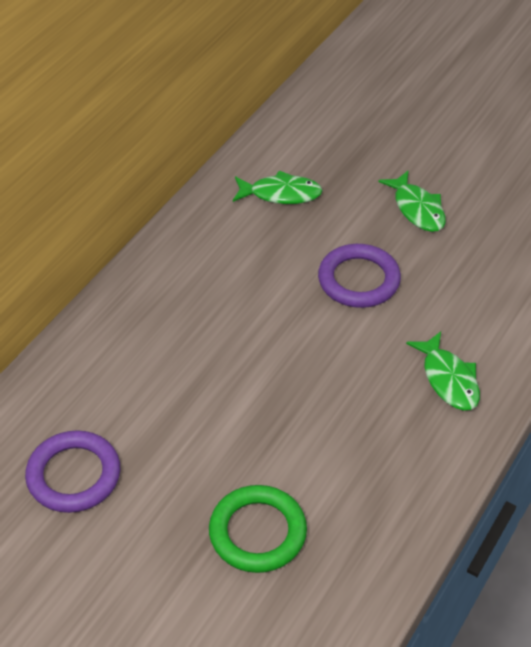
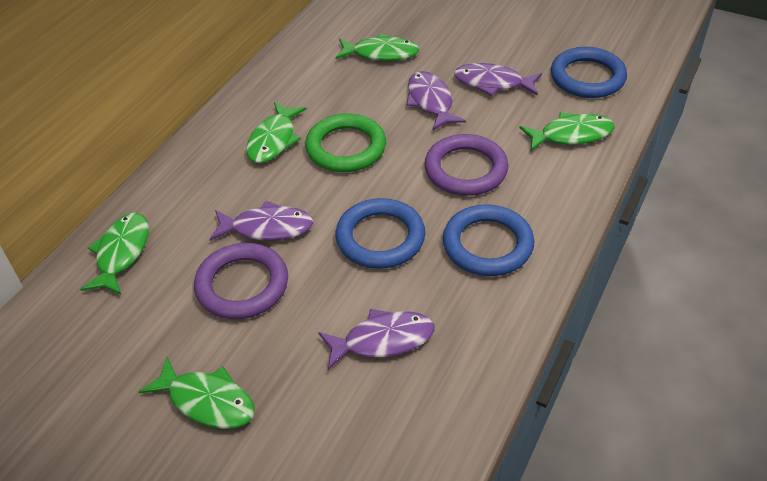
blue ring: 0 -> 3
green fish: 3 -> 5
purple fish: 0 -> 4

